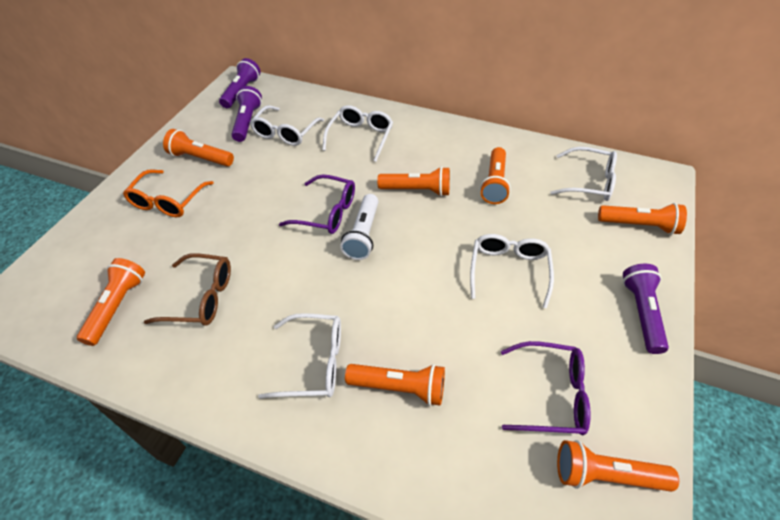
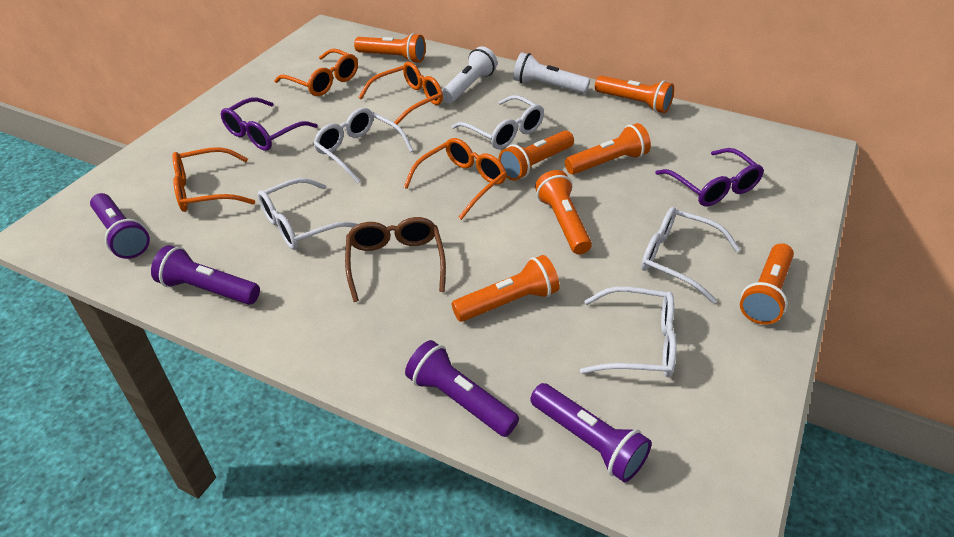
orange glasses: 1 -> 4
purple flashlight: 3 -> 4
white flashlight: 1 -> 2

